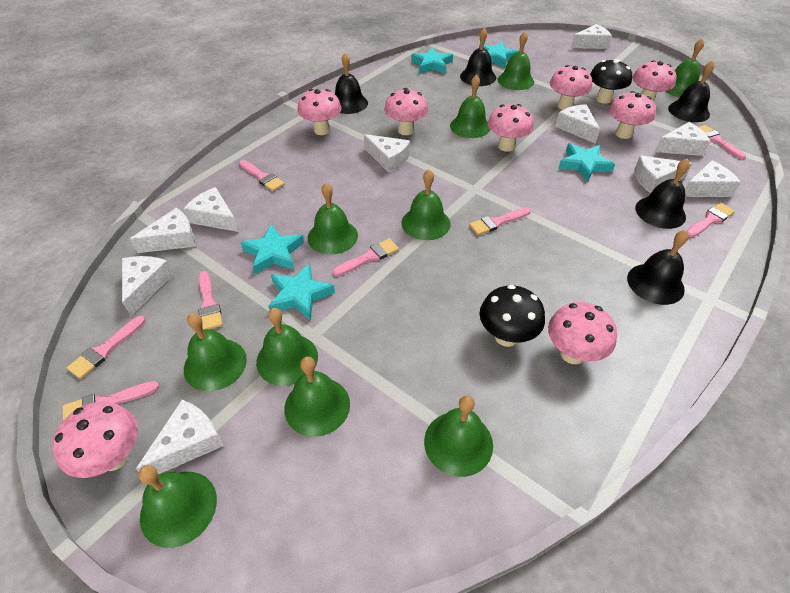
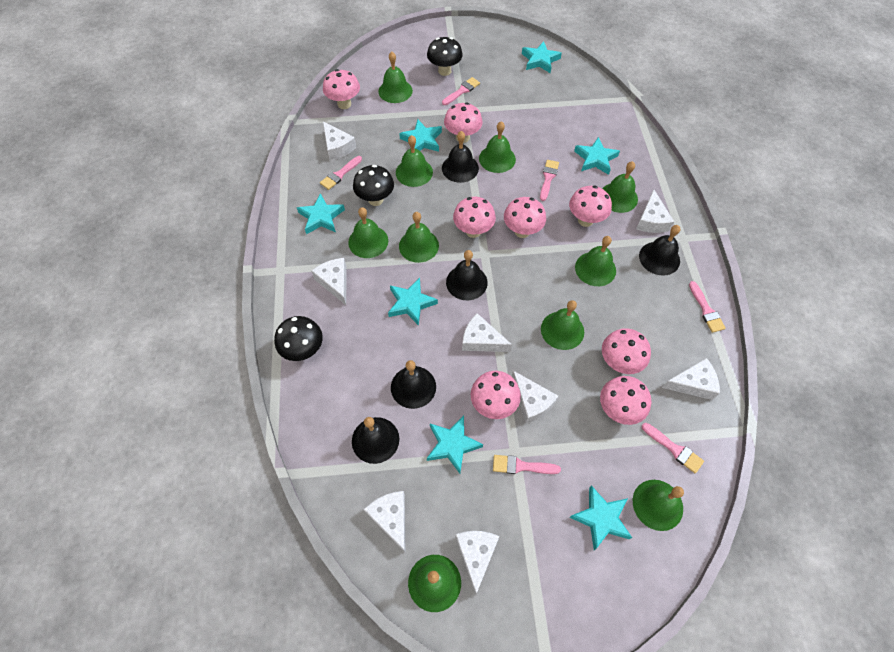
black mushroom: 2 -> 3
pink brush: 8 -> 6
turquoise star: 5 -> 7
white cheese: 10 -> 8

